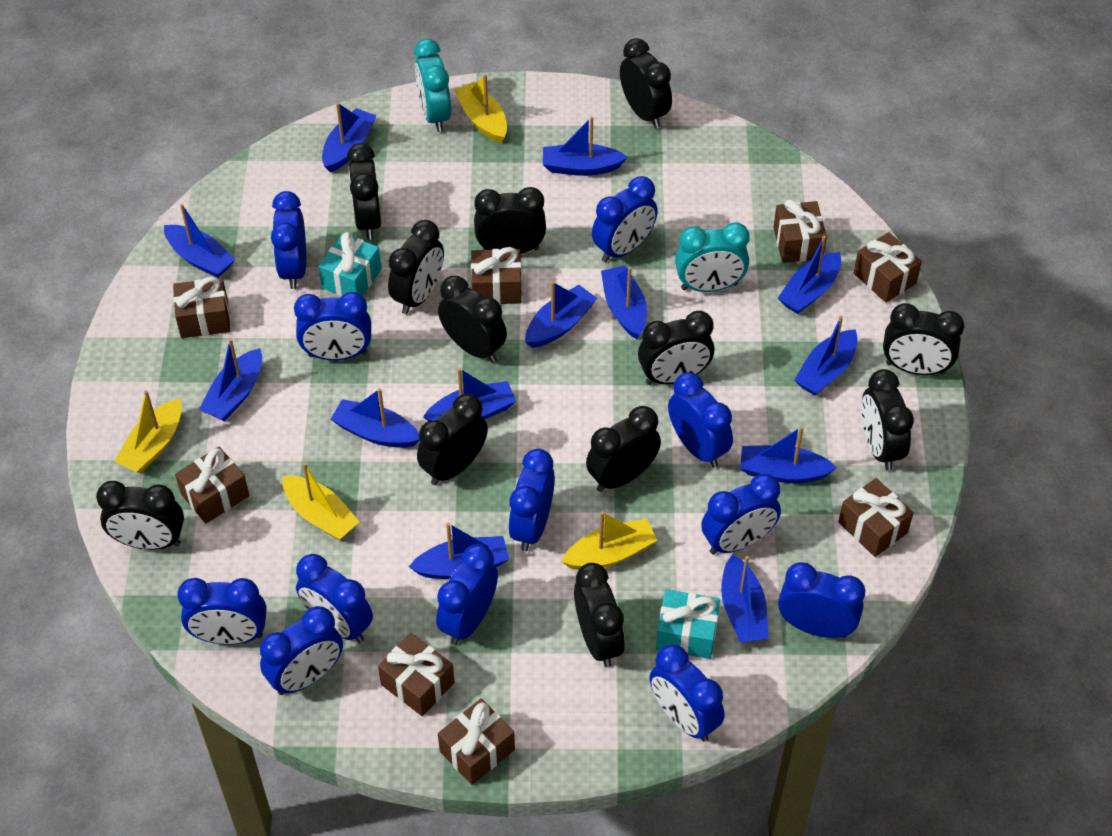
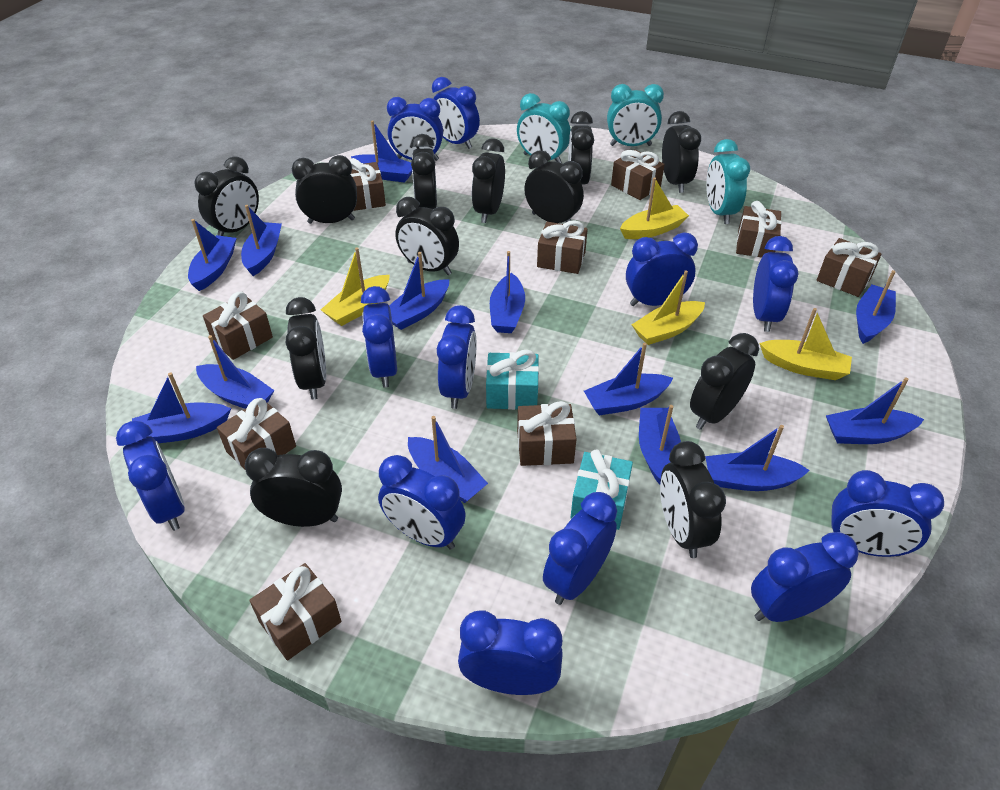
brown gift: 8 -> 9
turquoise clock: 2 -> 3

